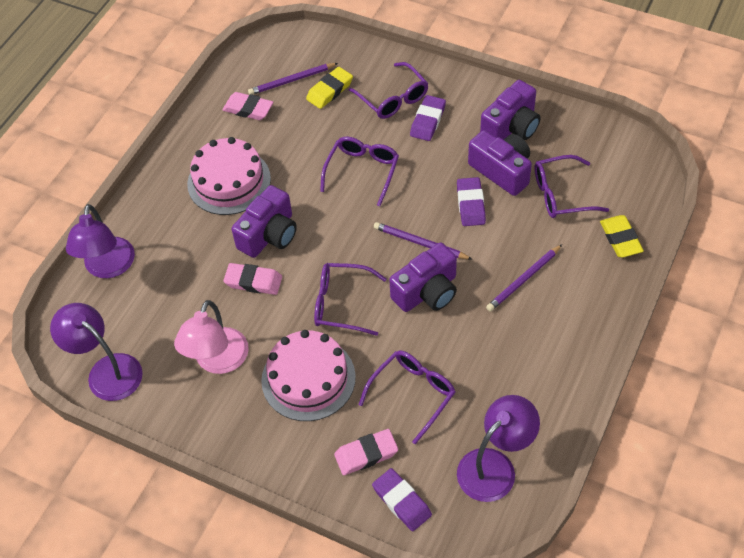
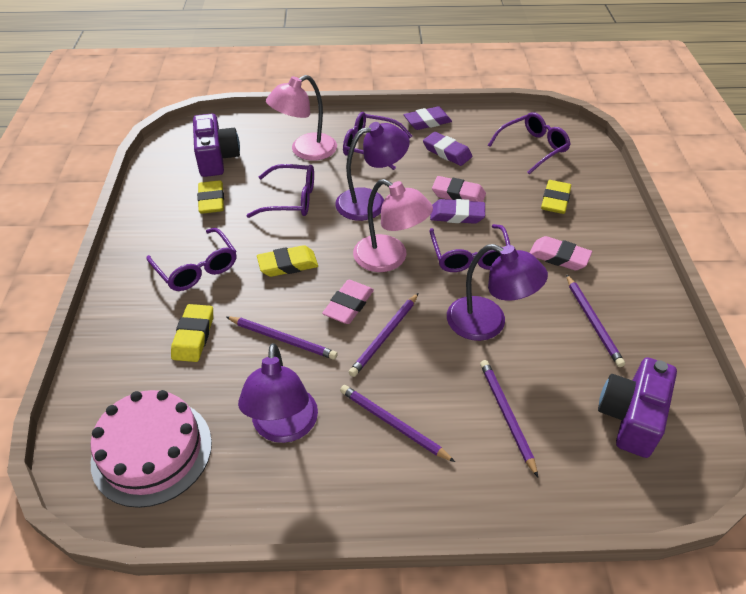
pink cake: 2 -> 1
pink lamp: 1 -> 2
purple camera: 4 -> 2
purple pencil: 3 -> 5
yellow eraser: 2 -> 4

